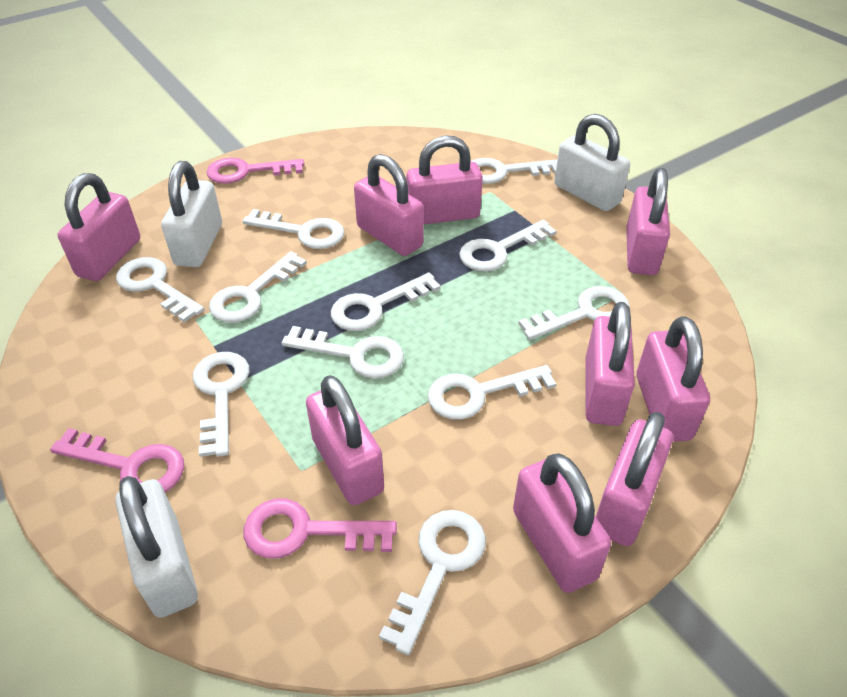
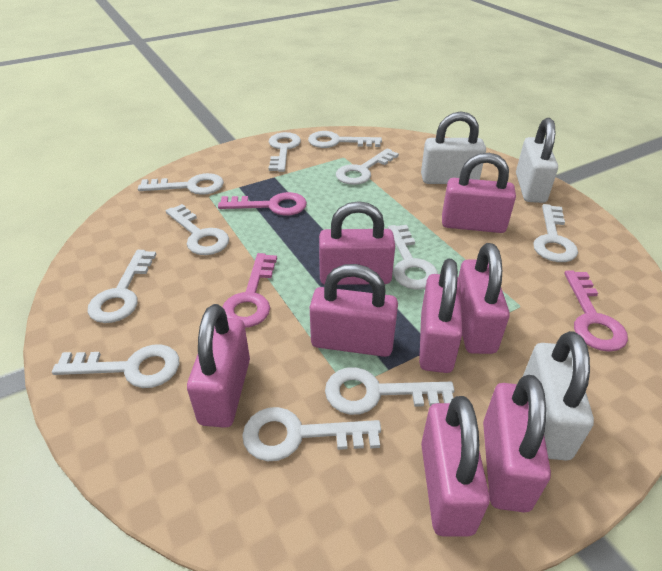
pink padlock: 9 -> 8

